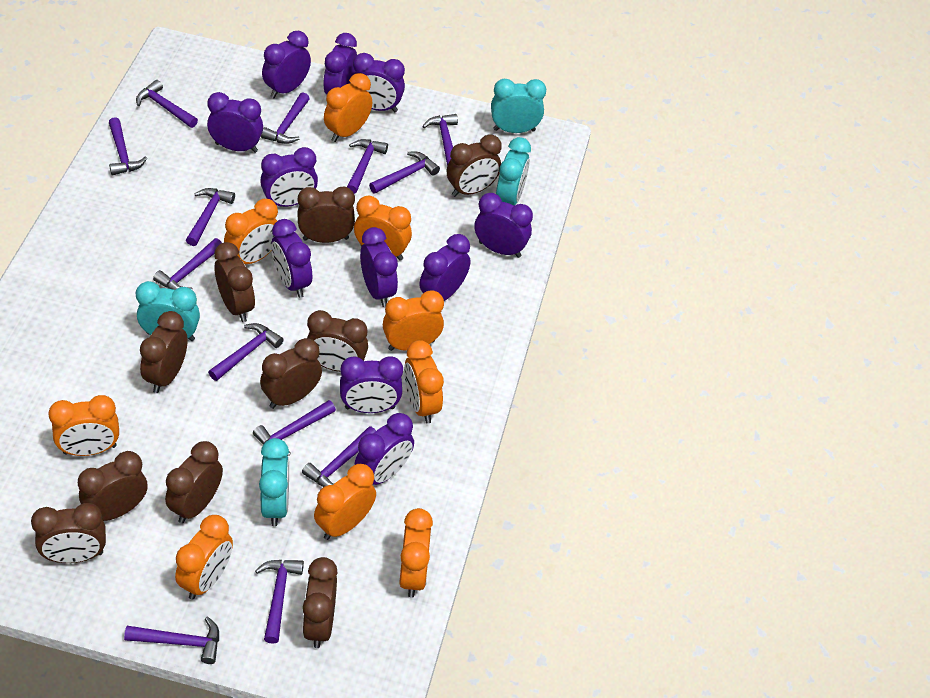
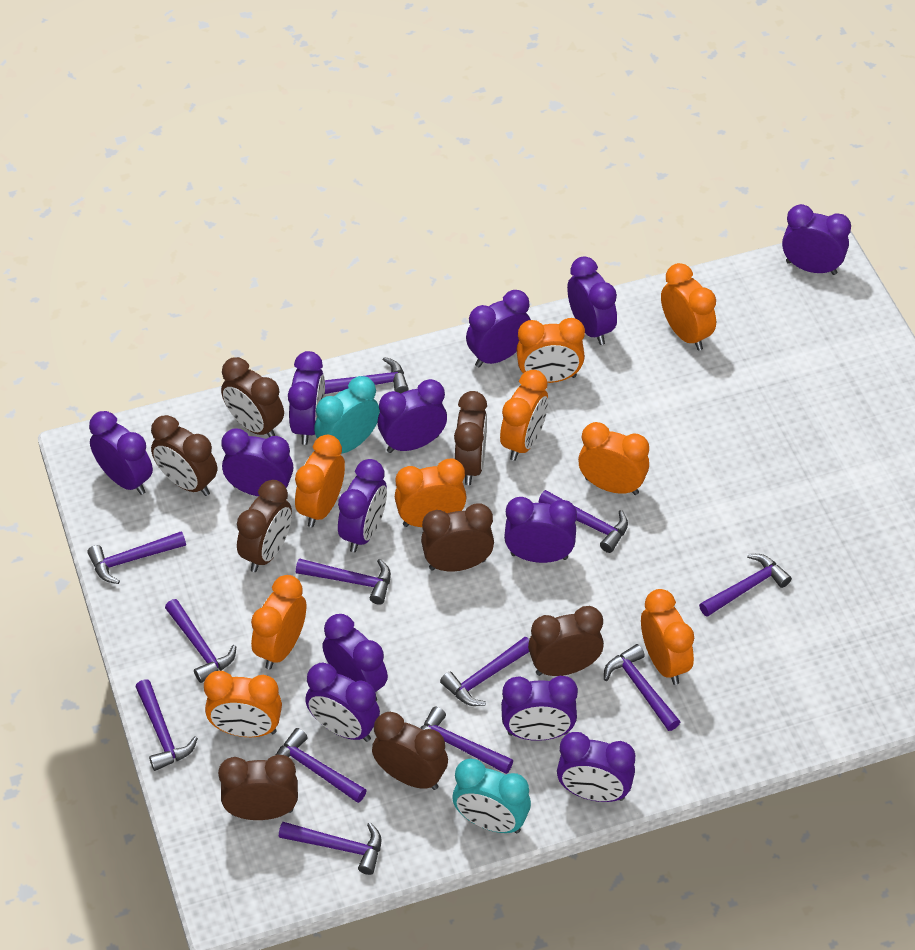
brown clock: 10 -> 8
purple clock: 11 -> 13
purple hammer: 13 -> 12
turquoise clock: 4 -> 2

